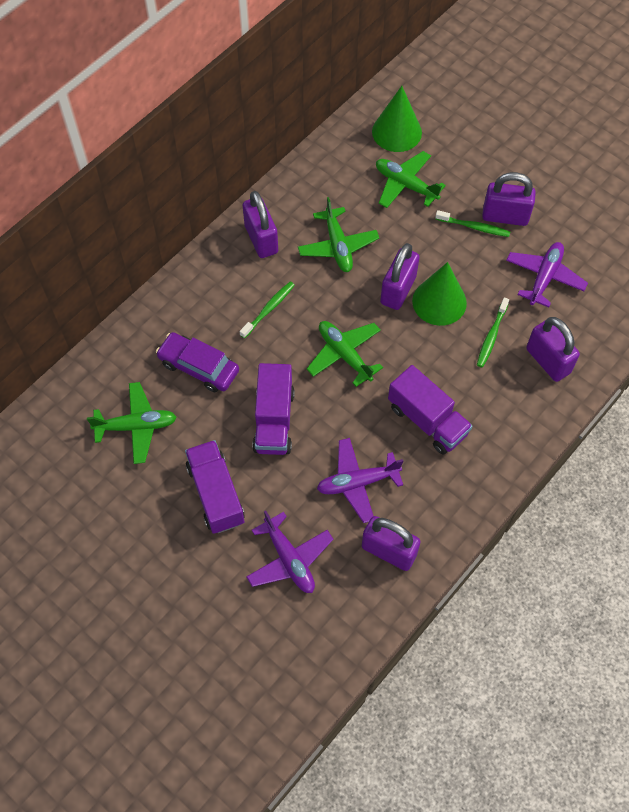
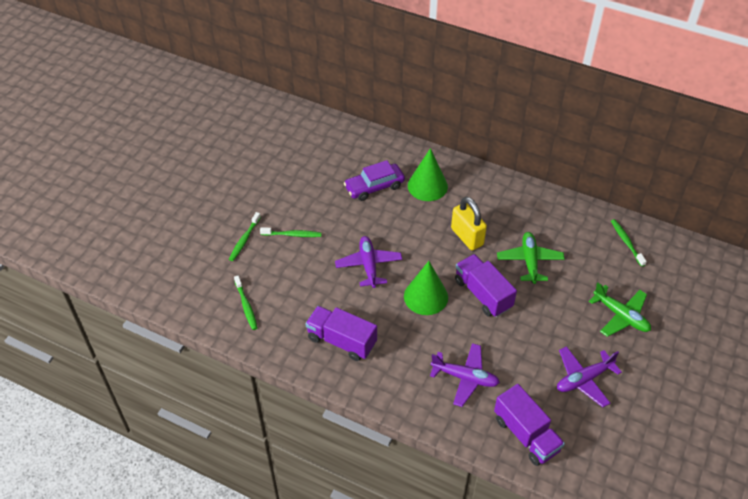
green plane: 4 -> 2
green toothbrush: 3 -> 4
purple padlock: 5 -> 0
yellow padlock: 0 -> 1

